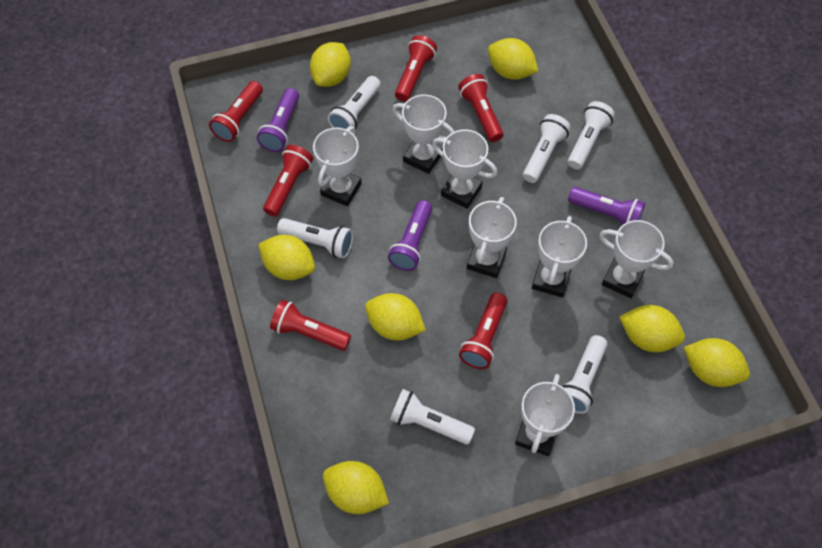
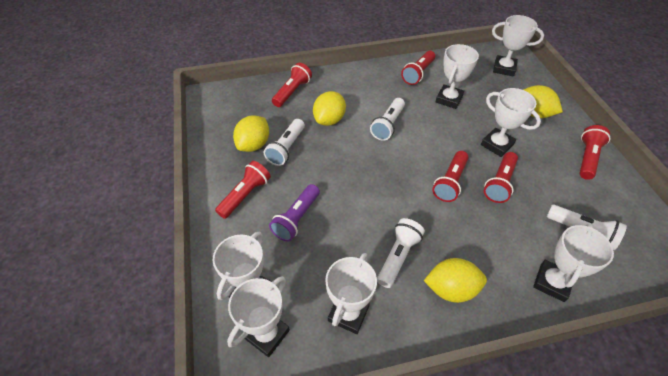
purple flashlight: 3 -> 1
white flashlight: 6 -> 4
yellow lemon: 7 -> 4

